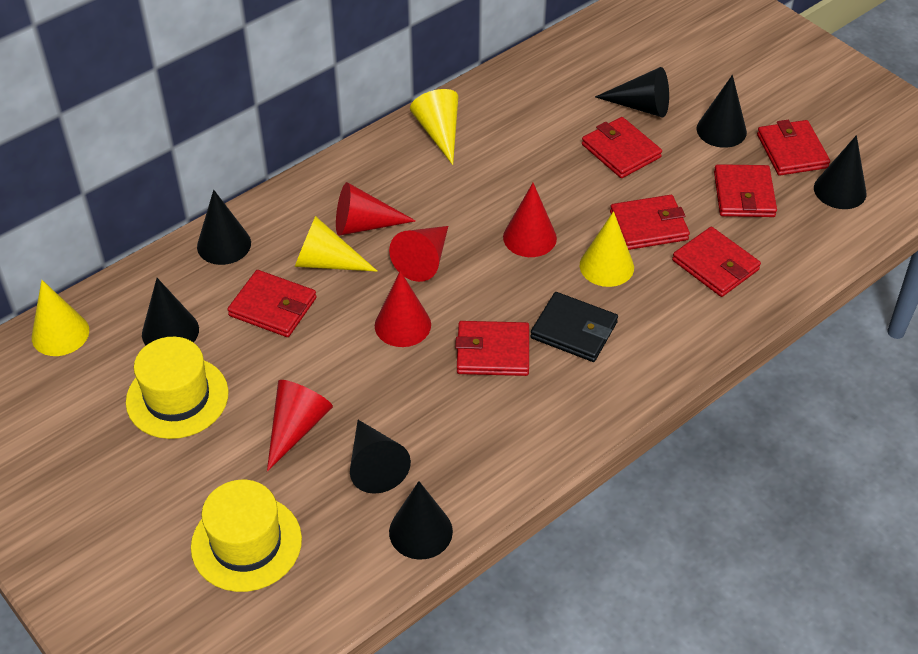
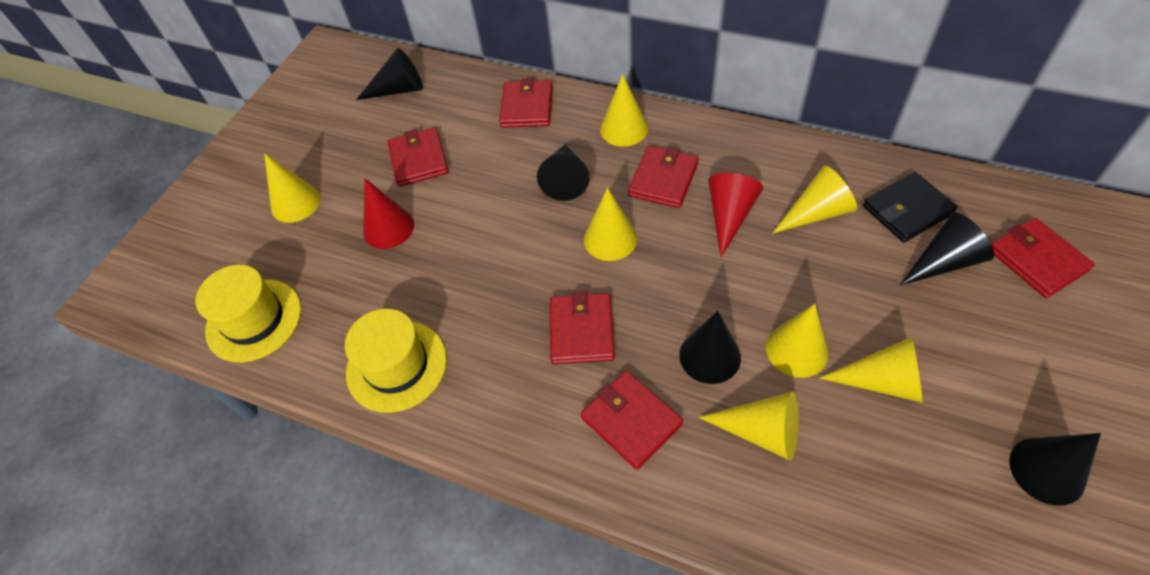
black cone: 7 -> 5
red cone: 5 -> 2
red wallet: 7 -> 6
yellow cone: 4 -> 7

